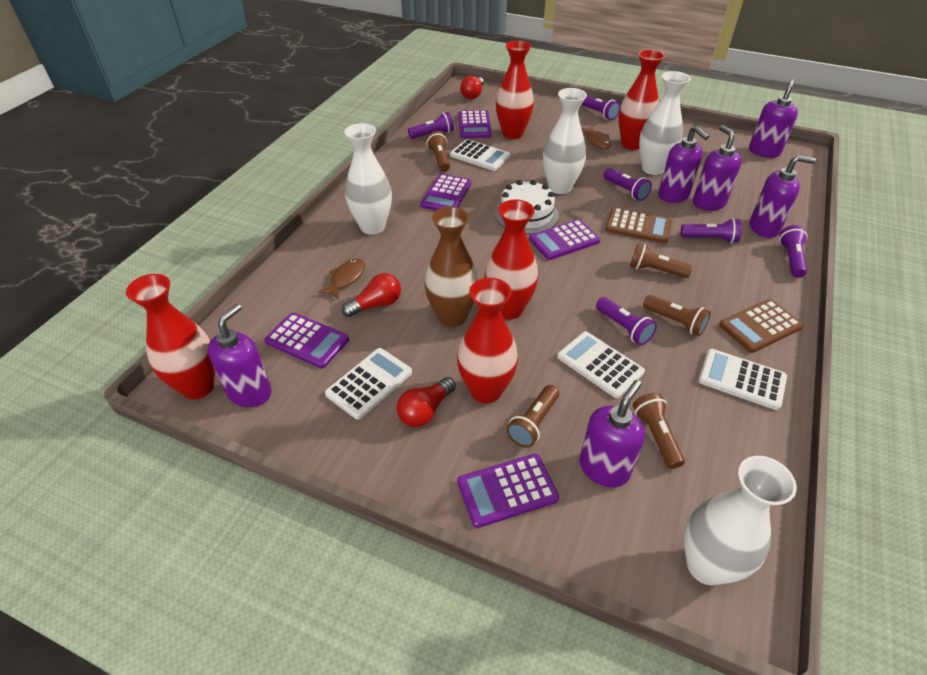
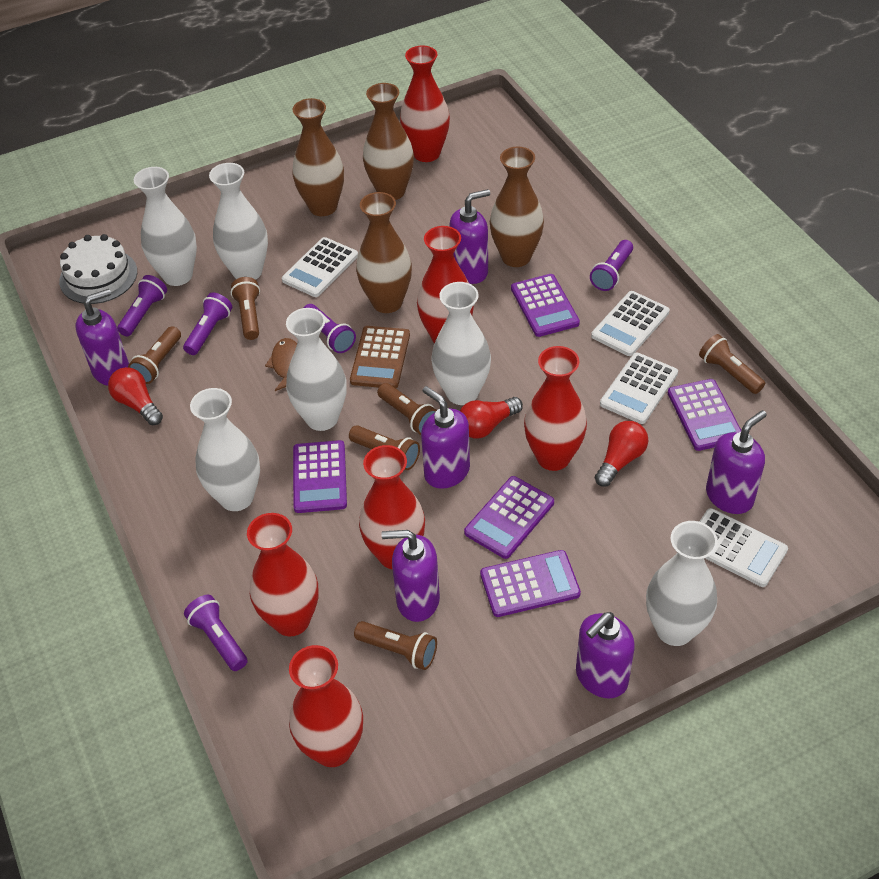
brown calculator: 2 -> 1
brown fish: 2 -> 1
brown flashlight: 5 -> 6
brown vase: 1 -> 4
purple flashlight: 6 -> 5
red vase: 5 -> 6
white vase: 4 -> 6

